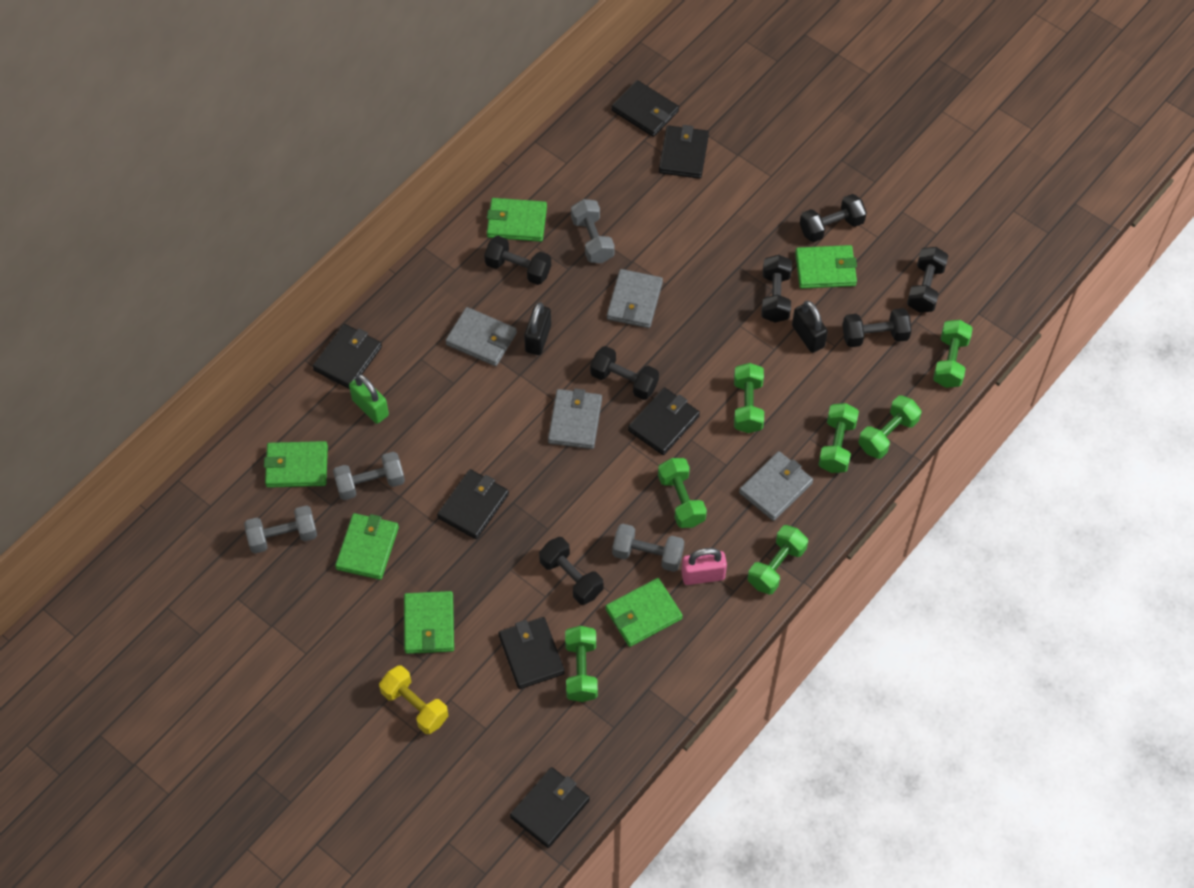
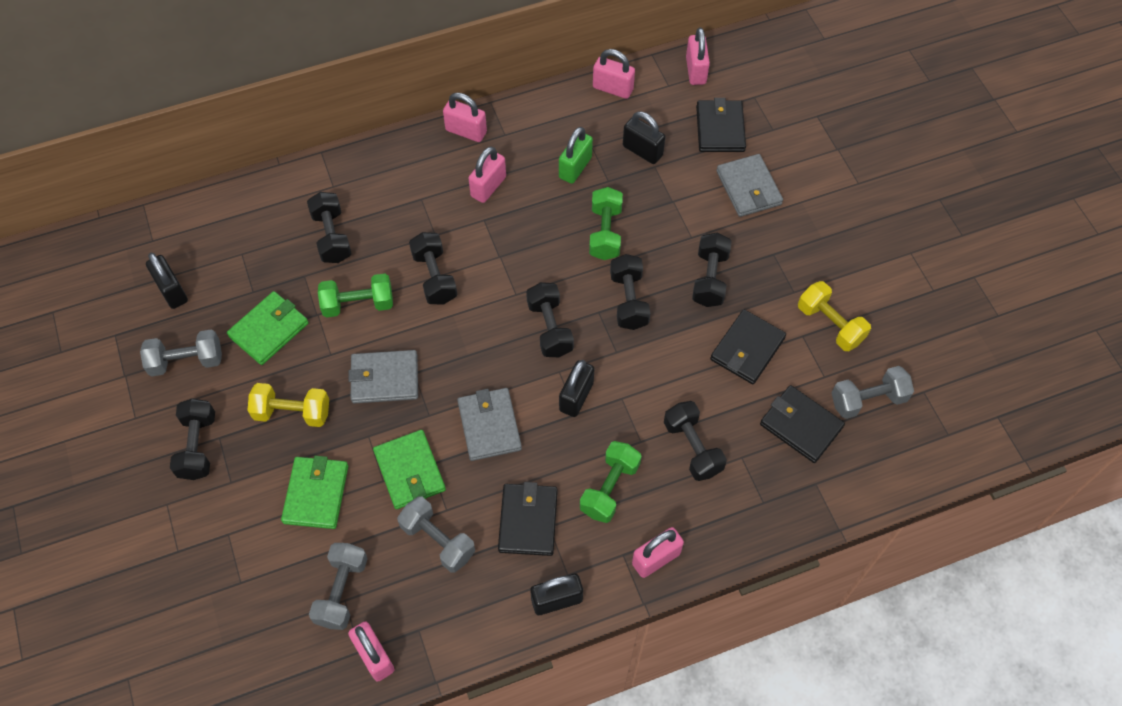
black padlock: 2 -> 4
black wallet: 7 -> 4
green dumbbell: 7 -> 3
green wallet: 6 -> 3
grey wallet: 4 -> 3
pink padlock: 1 -> 6
yellow dumbbell: 1 -> 2

